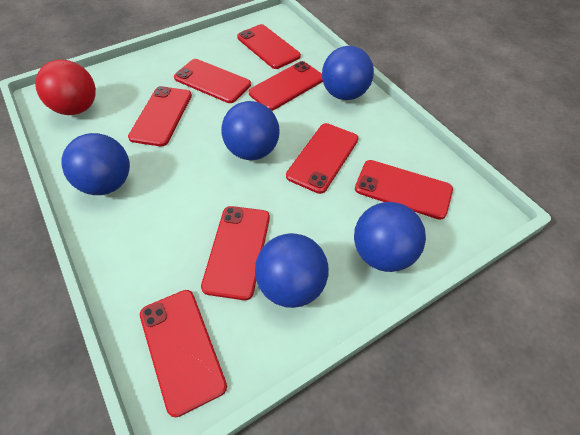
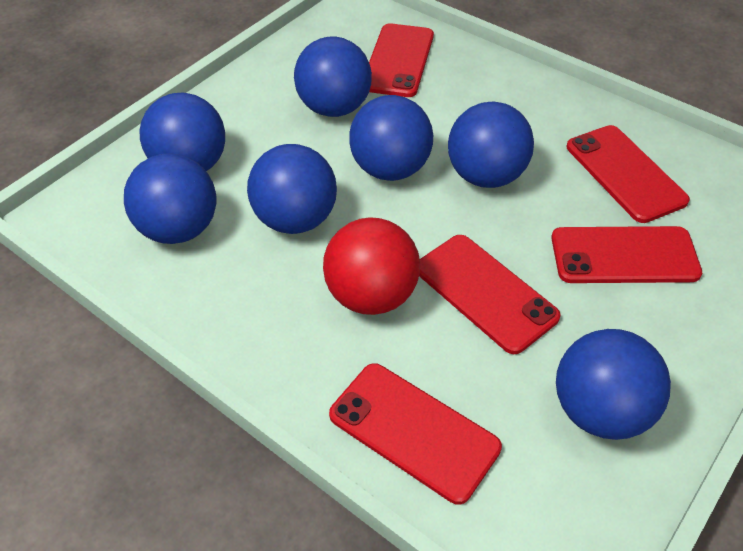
blue ball: 5 -> 7
red phone: 8 -> 5

